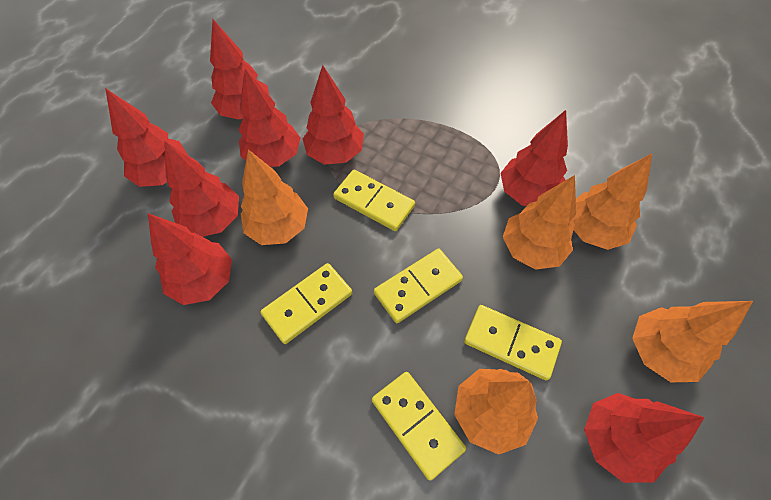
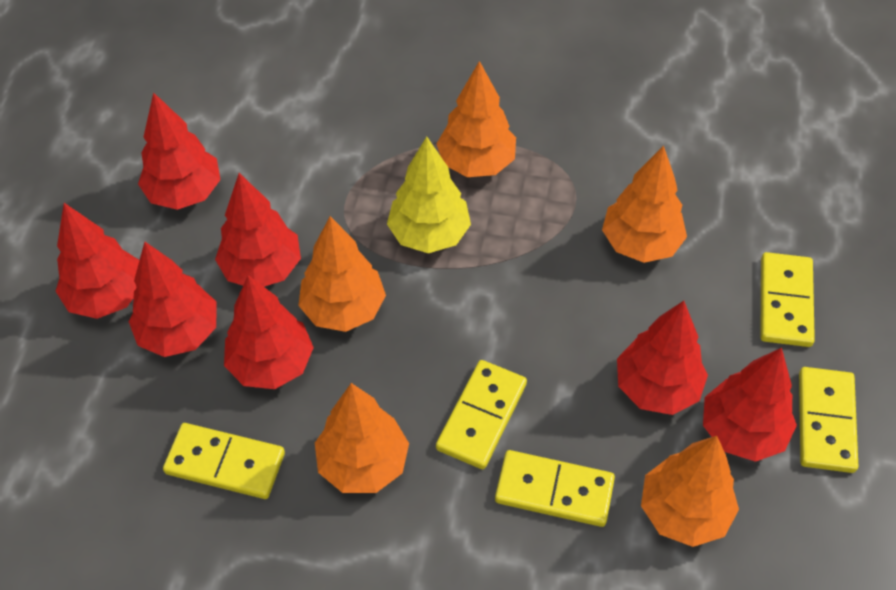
red tree: 8 -> 7
yellow tree: 0 -> 1

